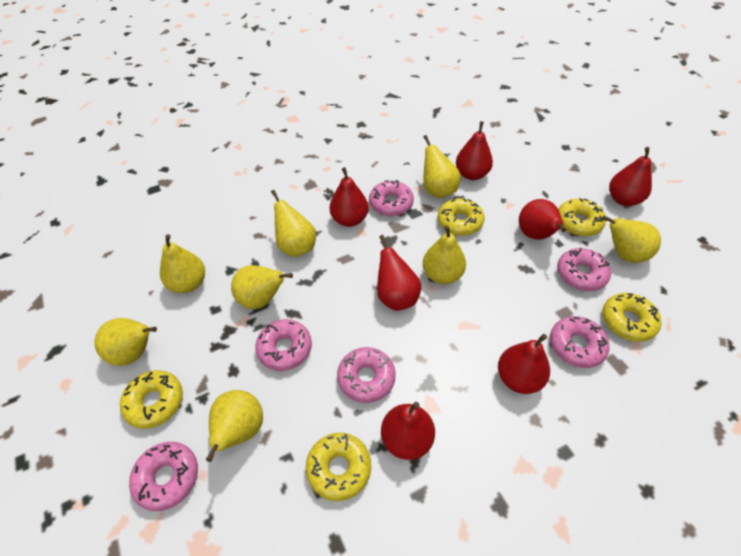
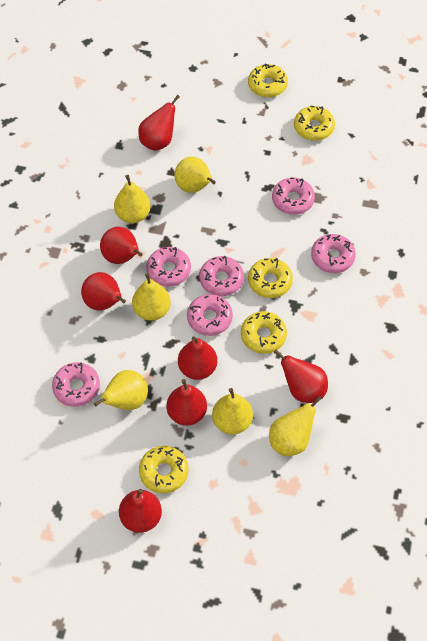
yellow pear: 8 -> 6

